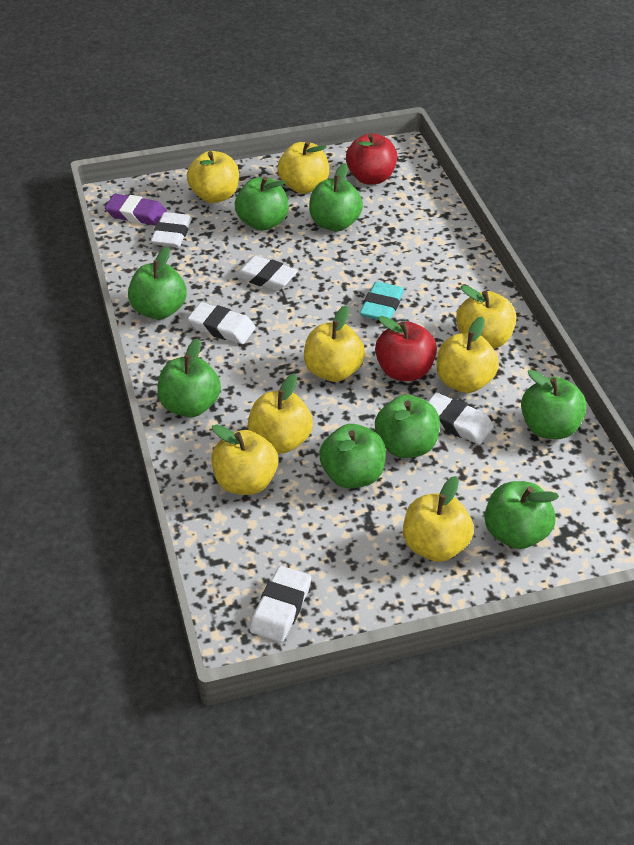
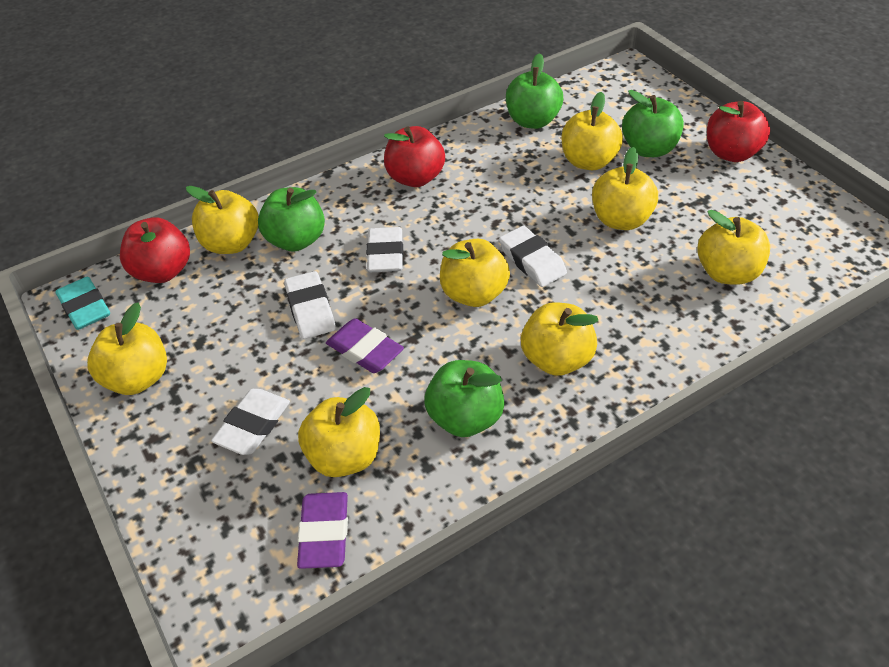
green apple: 8 -> 4
purple eraser: 1 -> 2
red apple: 2 -> 3
white eraser: 5 -> 4

